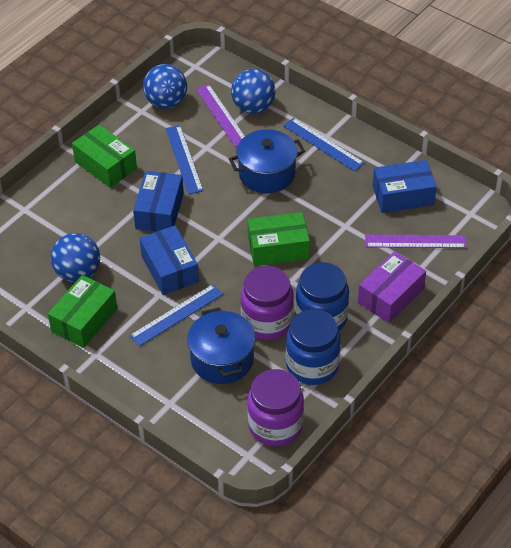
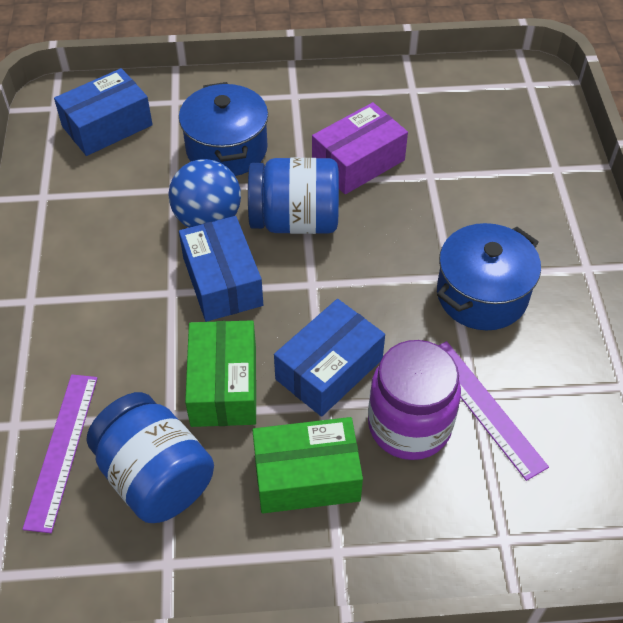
blue ball: 3 -> 1
blue ruler: 3 -> 0
green box: 3 -> 2
purple jar: 2 -> 1

